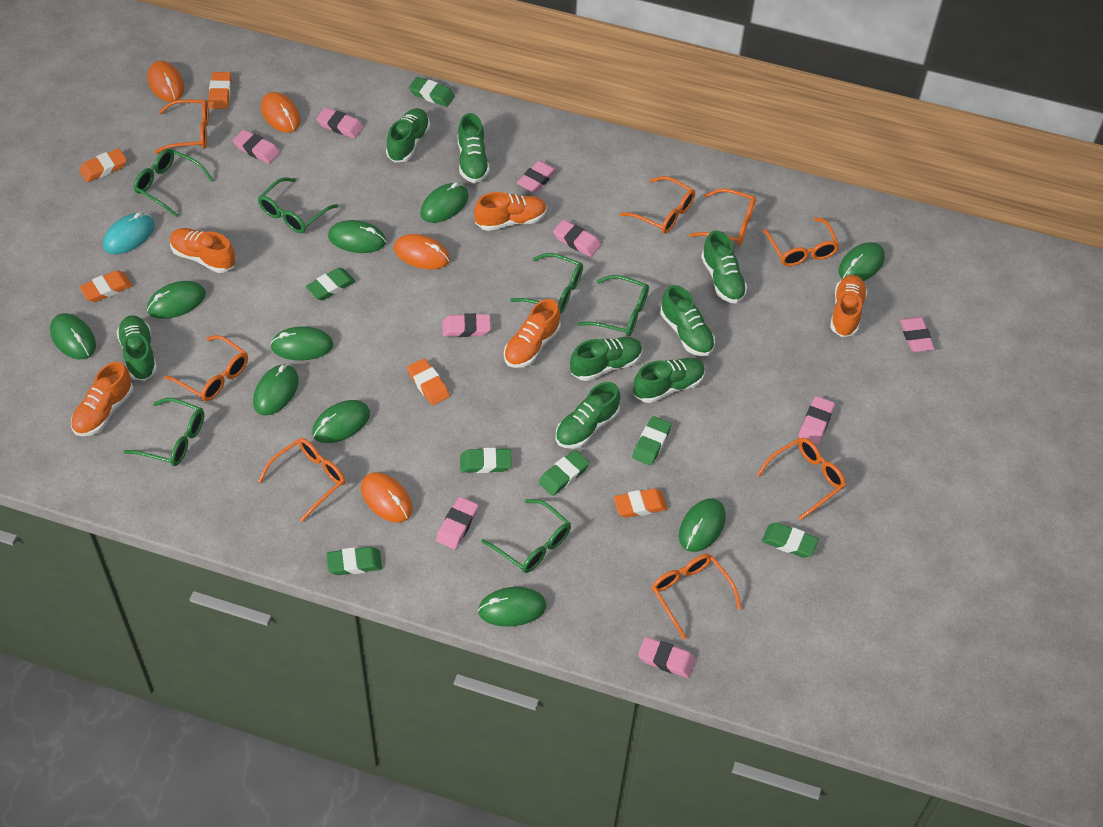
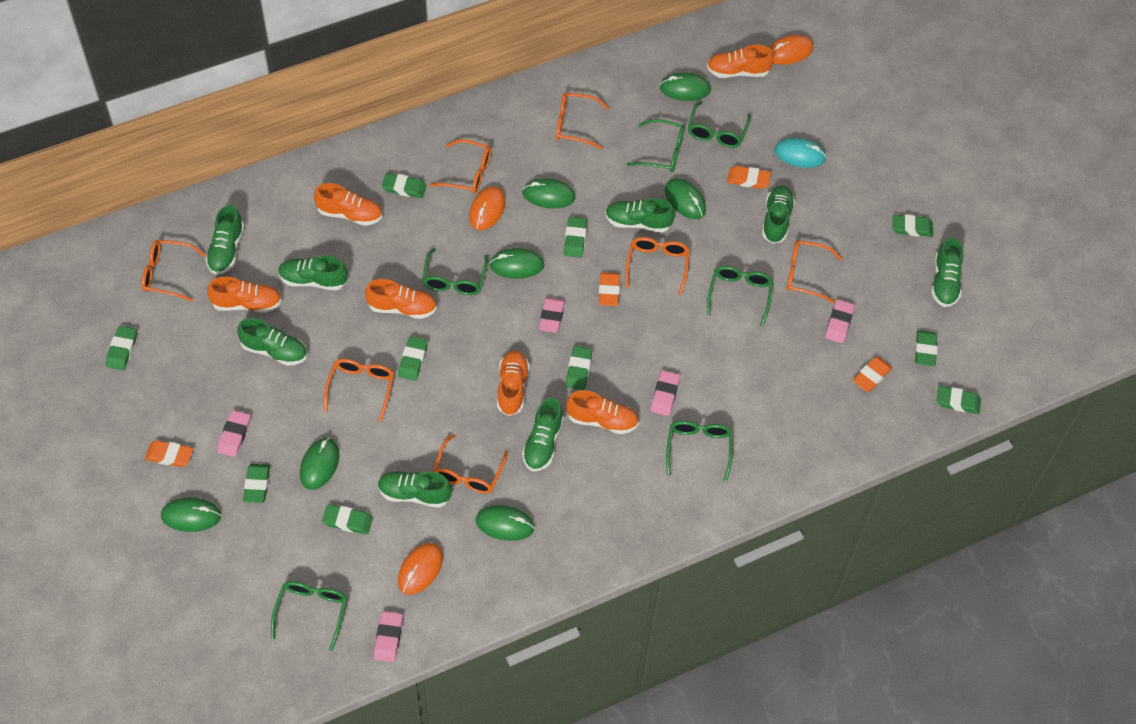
green eraser: 7 -> 10
green mouse: 10 -> 7
orange eraser: 5 -> 4
orange glasses: 8 -> 7
orange mouse: 4 -> 3
orange shoe: 5 -> 6
pink eraser: 9 -> 5

